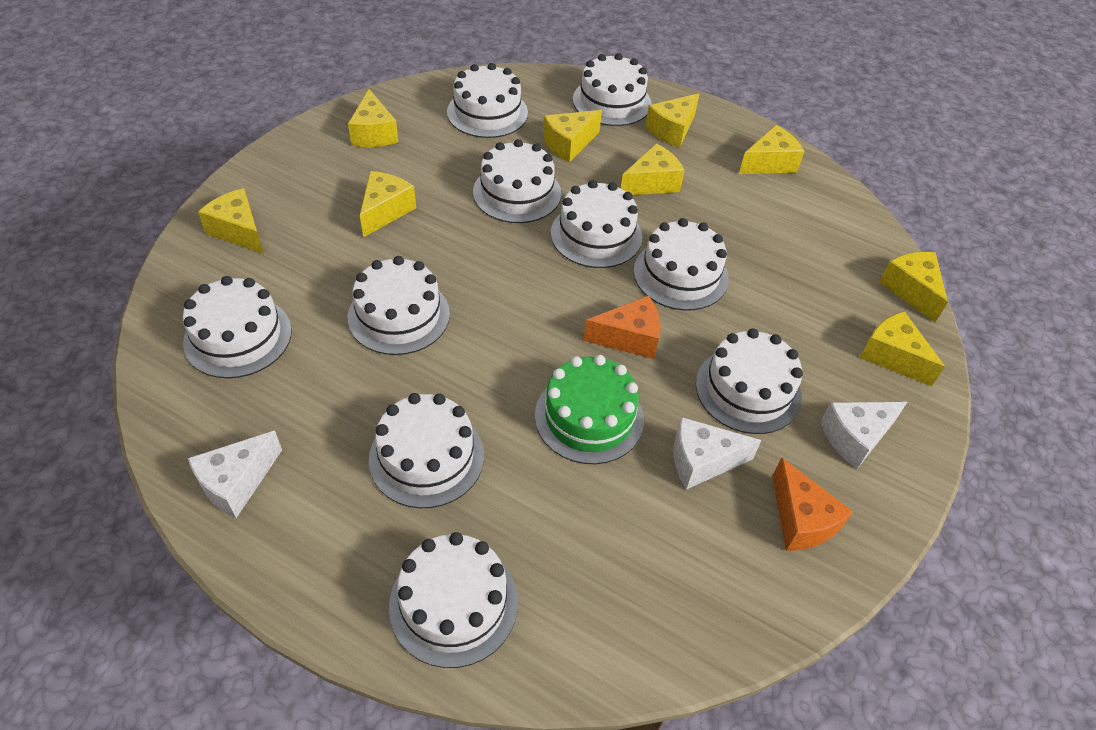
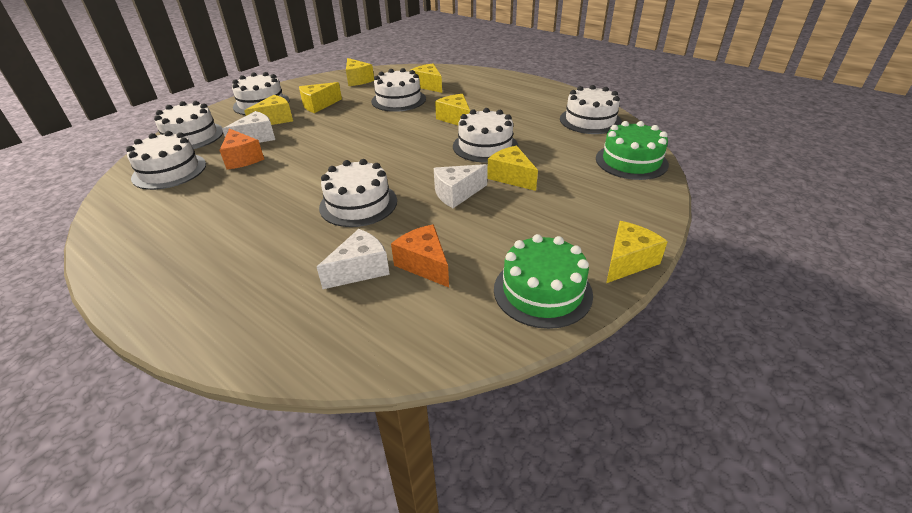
green cake: 1 -> 2
white cake: 10 -> 7
yellow cheese: 9 -> 7

